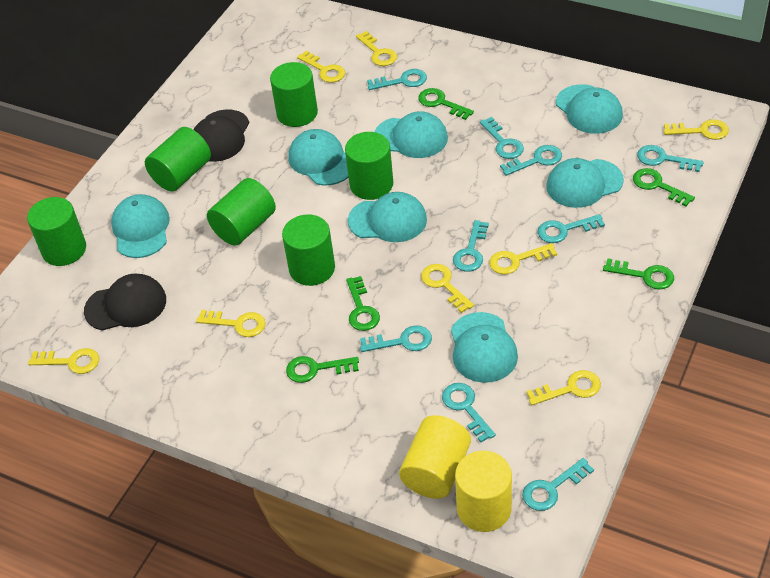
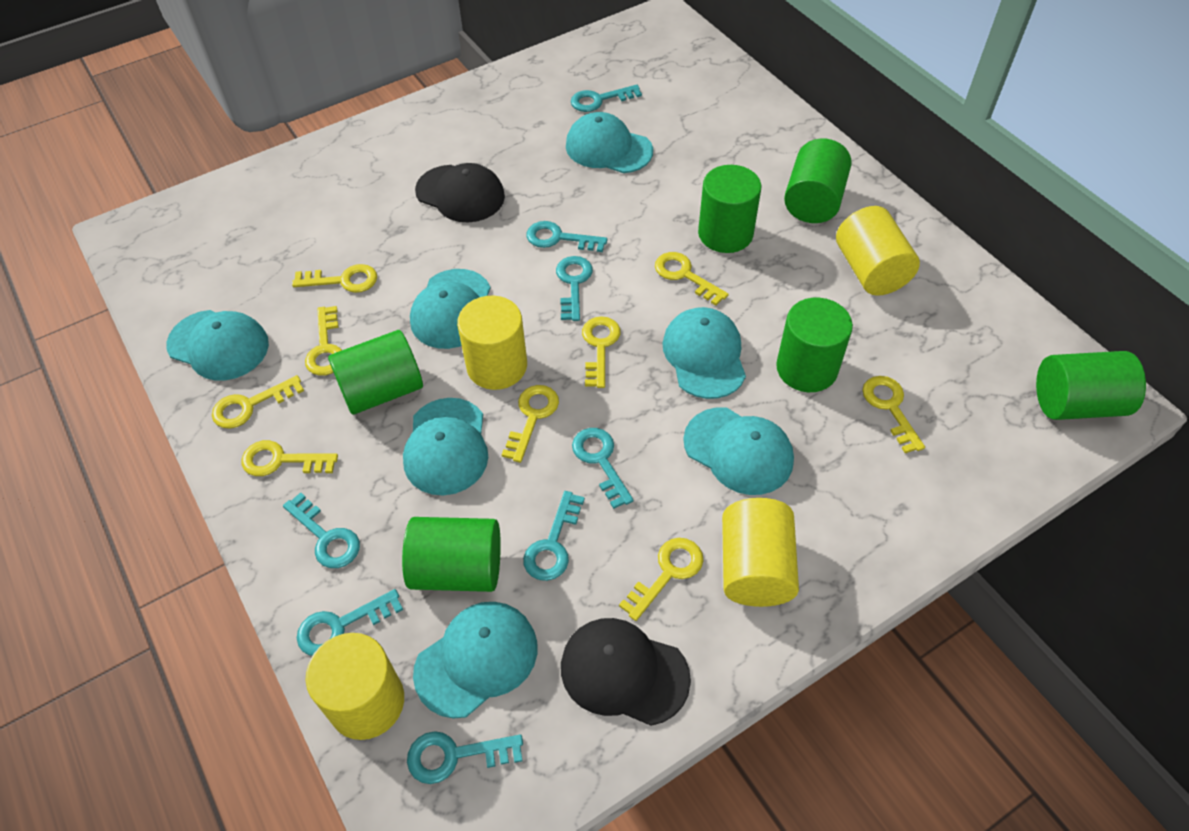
green key: 5 -> 0
turquoise key: 9 -> 8
yellow cylinder: 2 -> 4
yellow key: 8 -> 9

